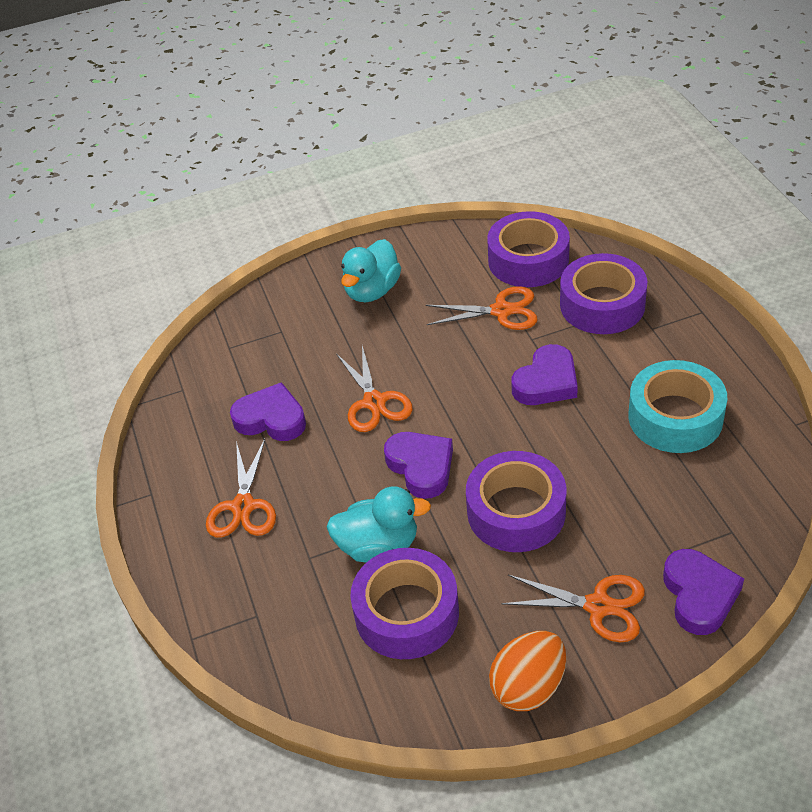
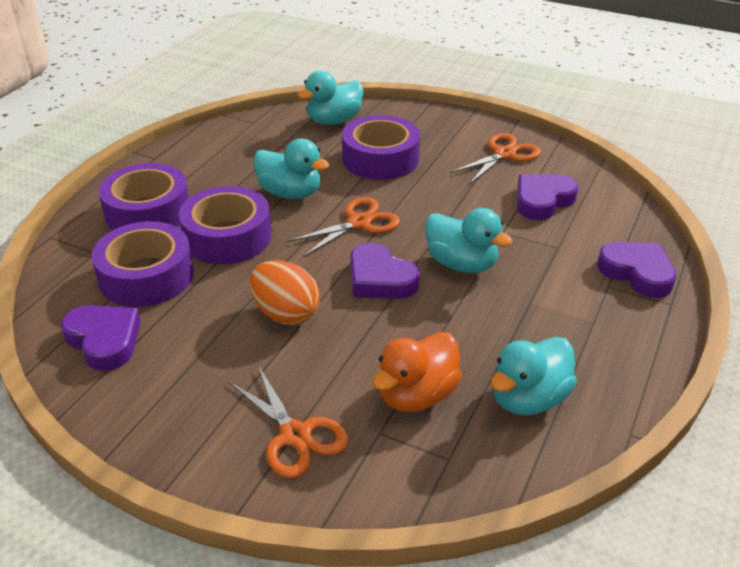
orange duck: 0 -> 1
orange scissors: 4 -> 3
turquoise duck: 2 -> 4
turquoise tape: 1 -> 0

